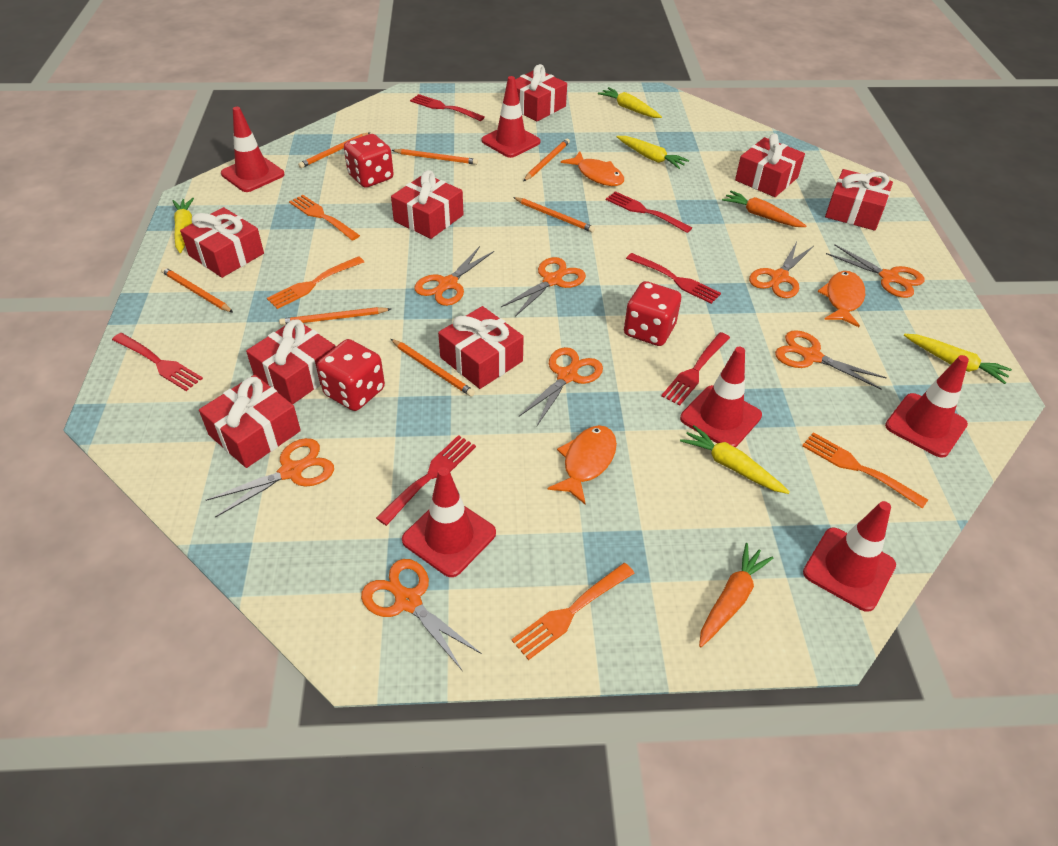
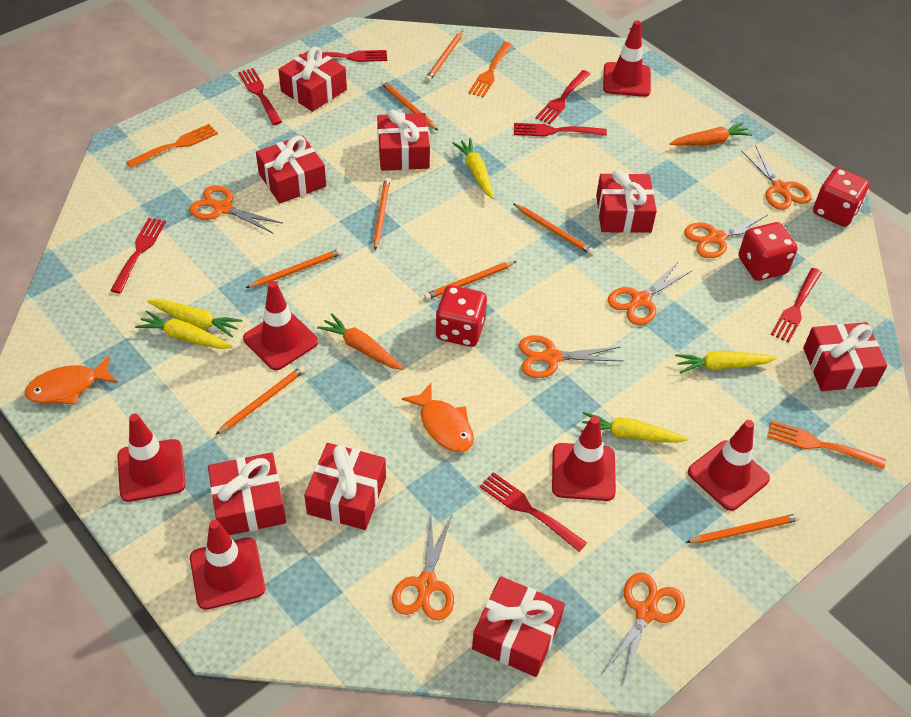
orange fish: 3 -> 2
orange fork: 4 -> 3
orange pencil: 7 -> 8
orange scissors: 8 -> 7
red fork: 6 -> 7

